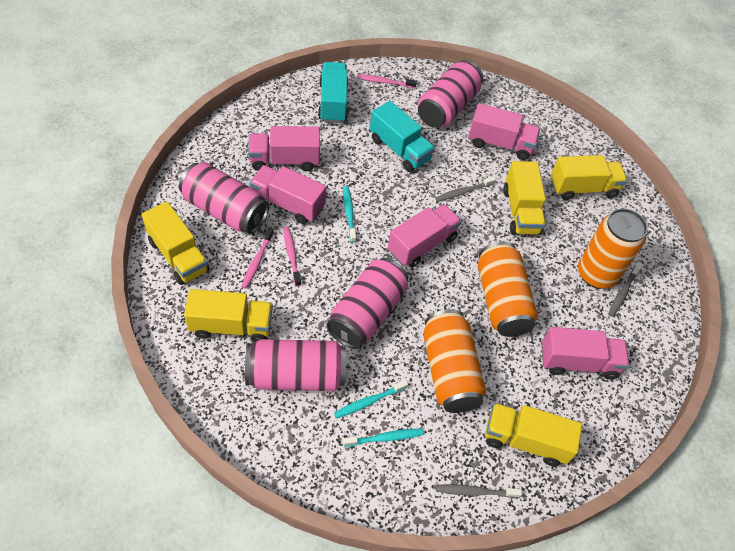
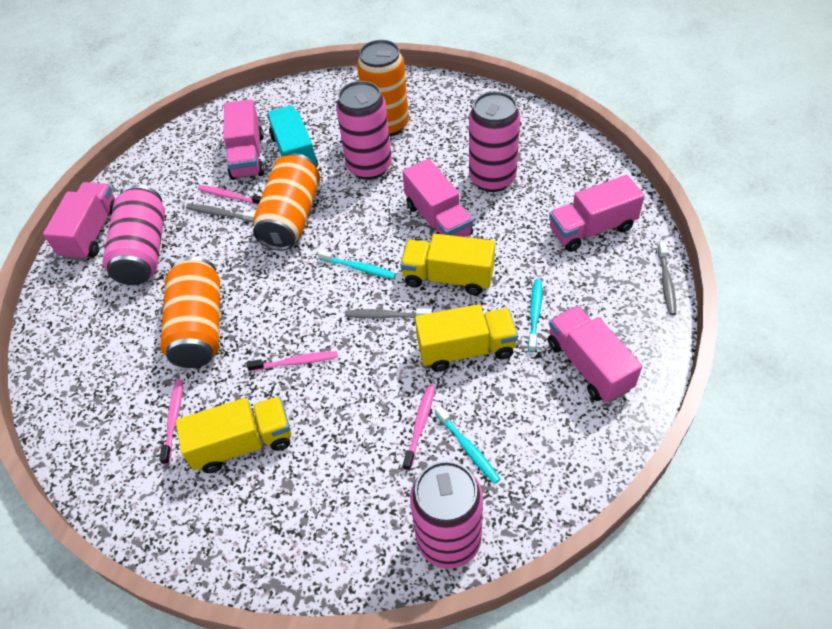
pink toothbrush: 3 -> 4
turquoise truck: 2 -> 1
yellow truck: 5 -> 3

